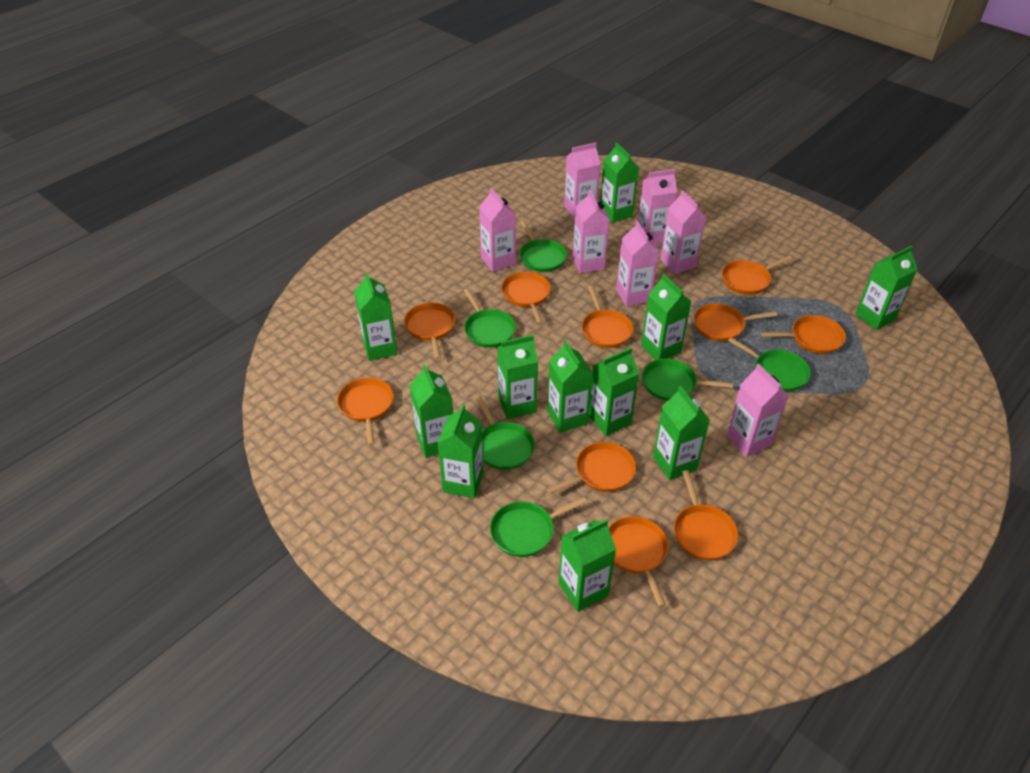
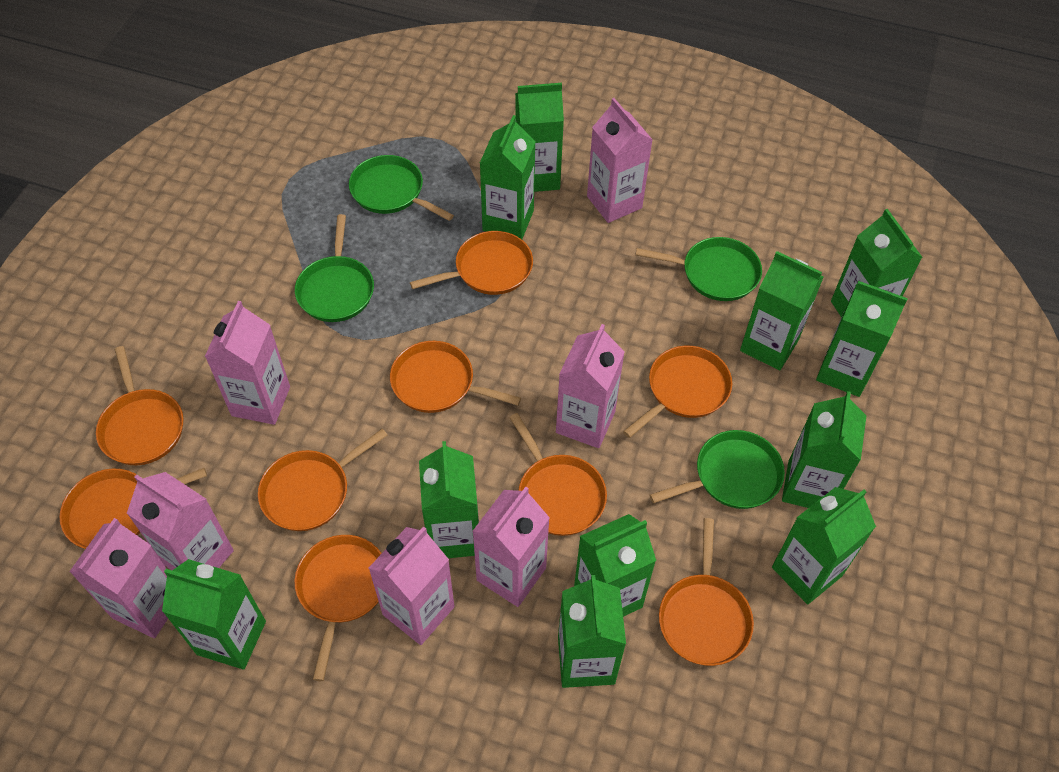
green pan: 6 -> 4
orange pan: 10 -> 9

